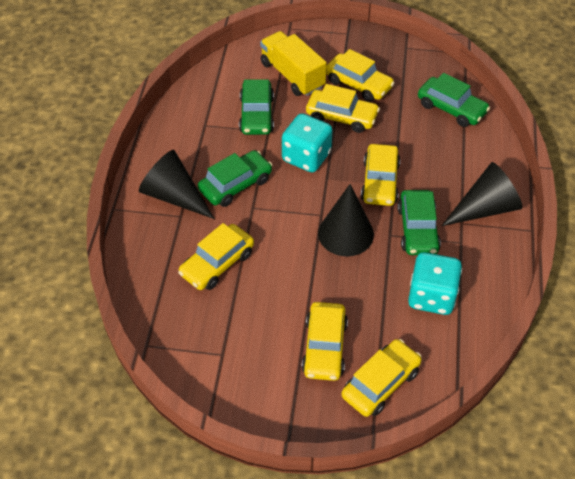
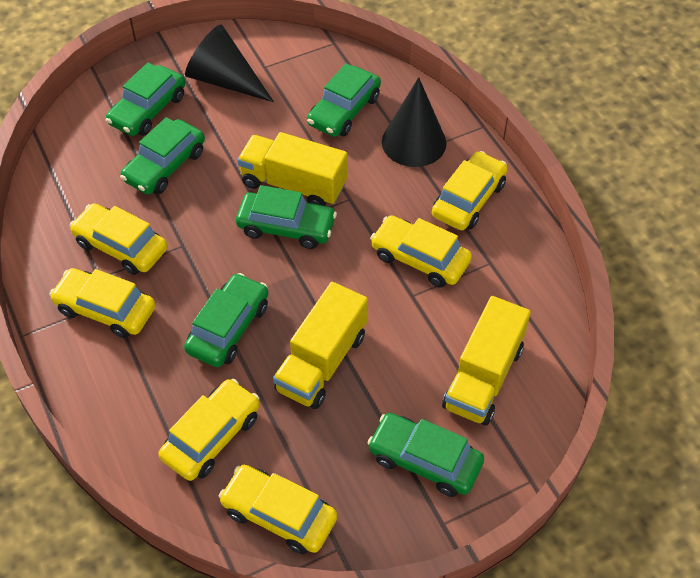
black cone: 3 -> 2
green car: 4 -> 6
turquoise dice: 2 -> 0
yellow truck: 1 -> 3

